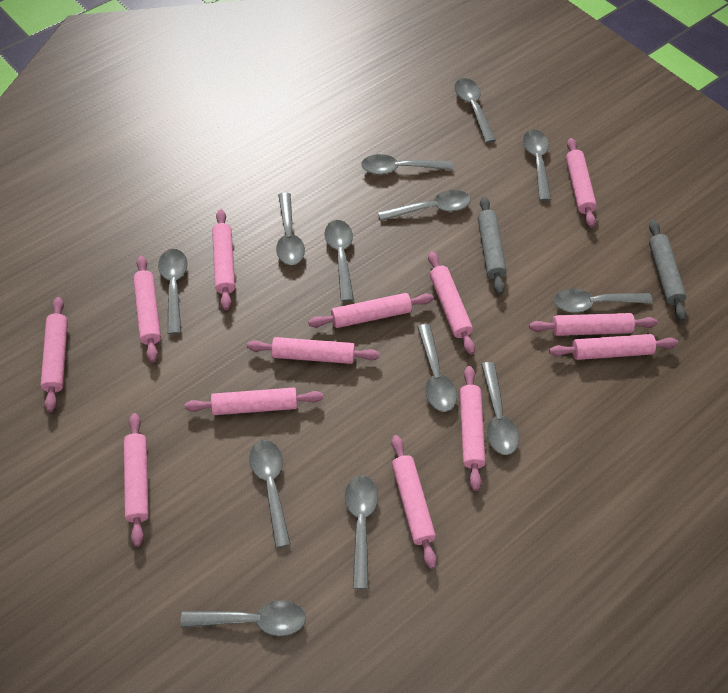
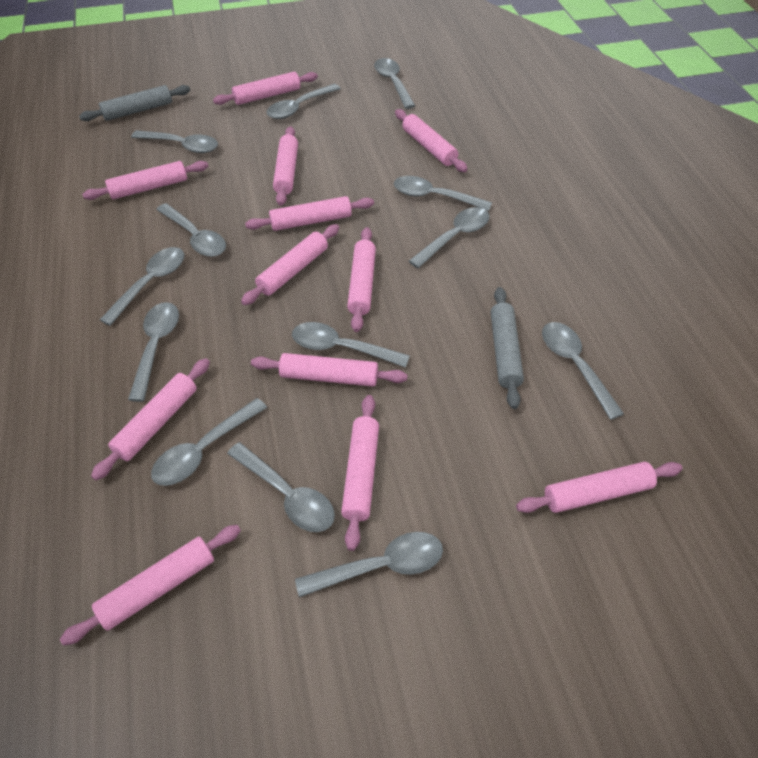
pink rolling pin: 13 -> 12

